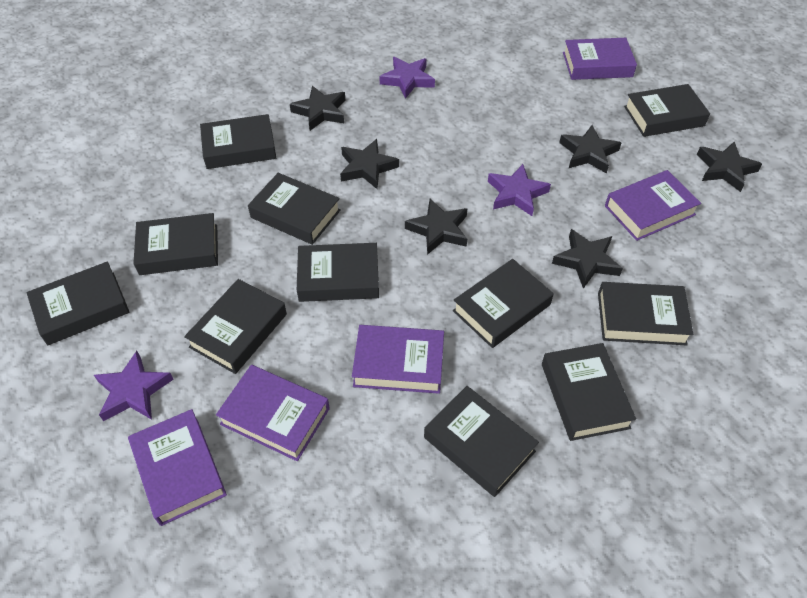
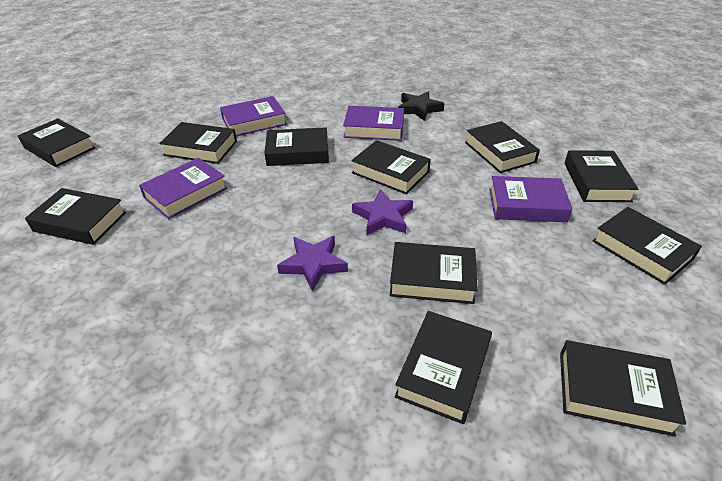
black star: 6 -> 1
purple book: 5 -> 4
purple star: 3 -> 2

